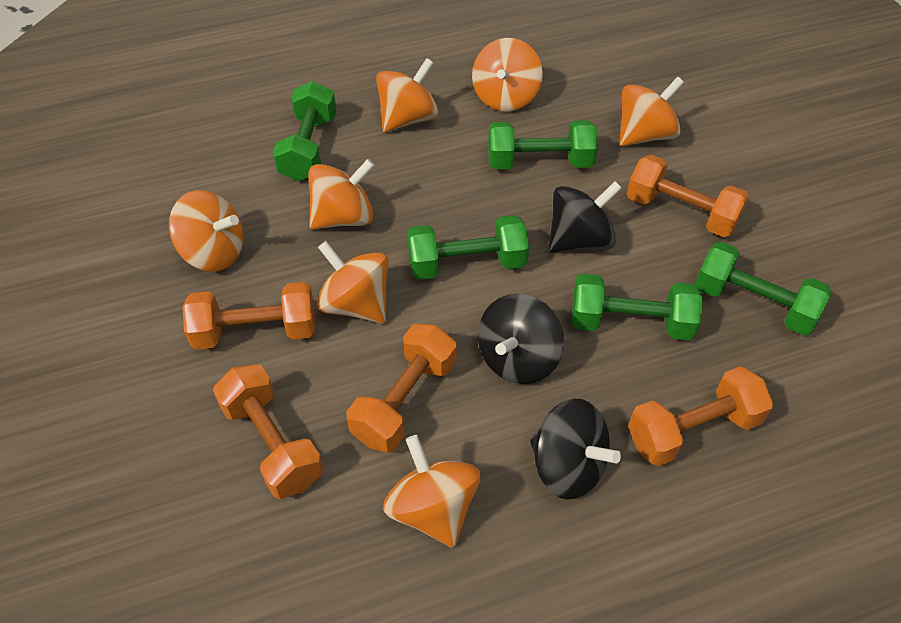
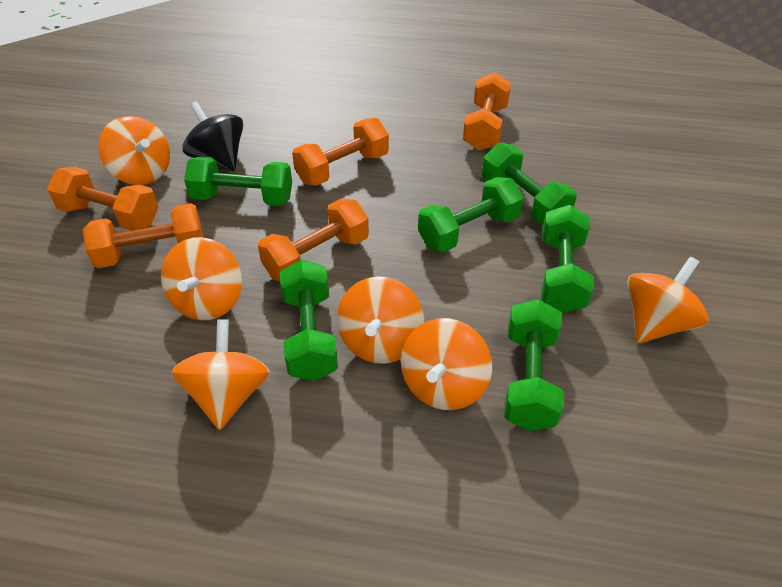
black spinning top: 3 -> 1
green dumbbell: 5 -> 6
orange spinning top: 7 -> 6

